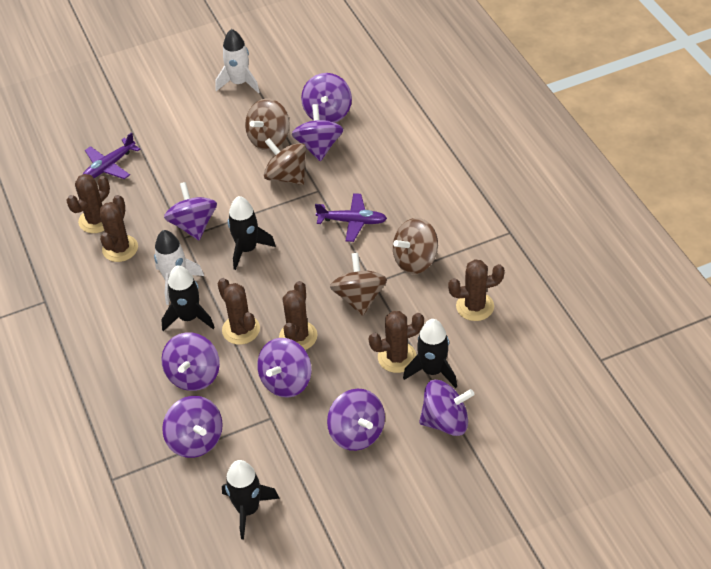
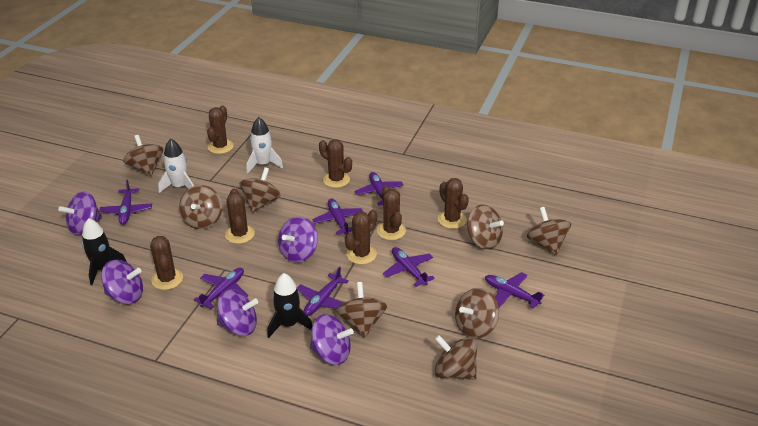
black rocket: 4 -> 2
brown cactus: 6 -> 7
brown spinning top: 4 -> 8
purple plane: 2 -> 7
purple spinning top: 8 -> 5

